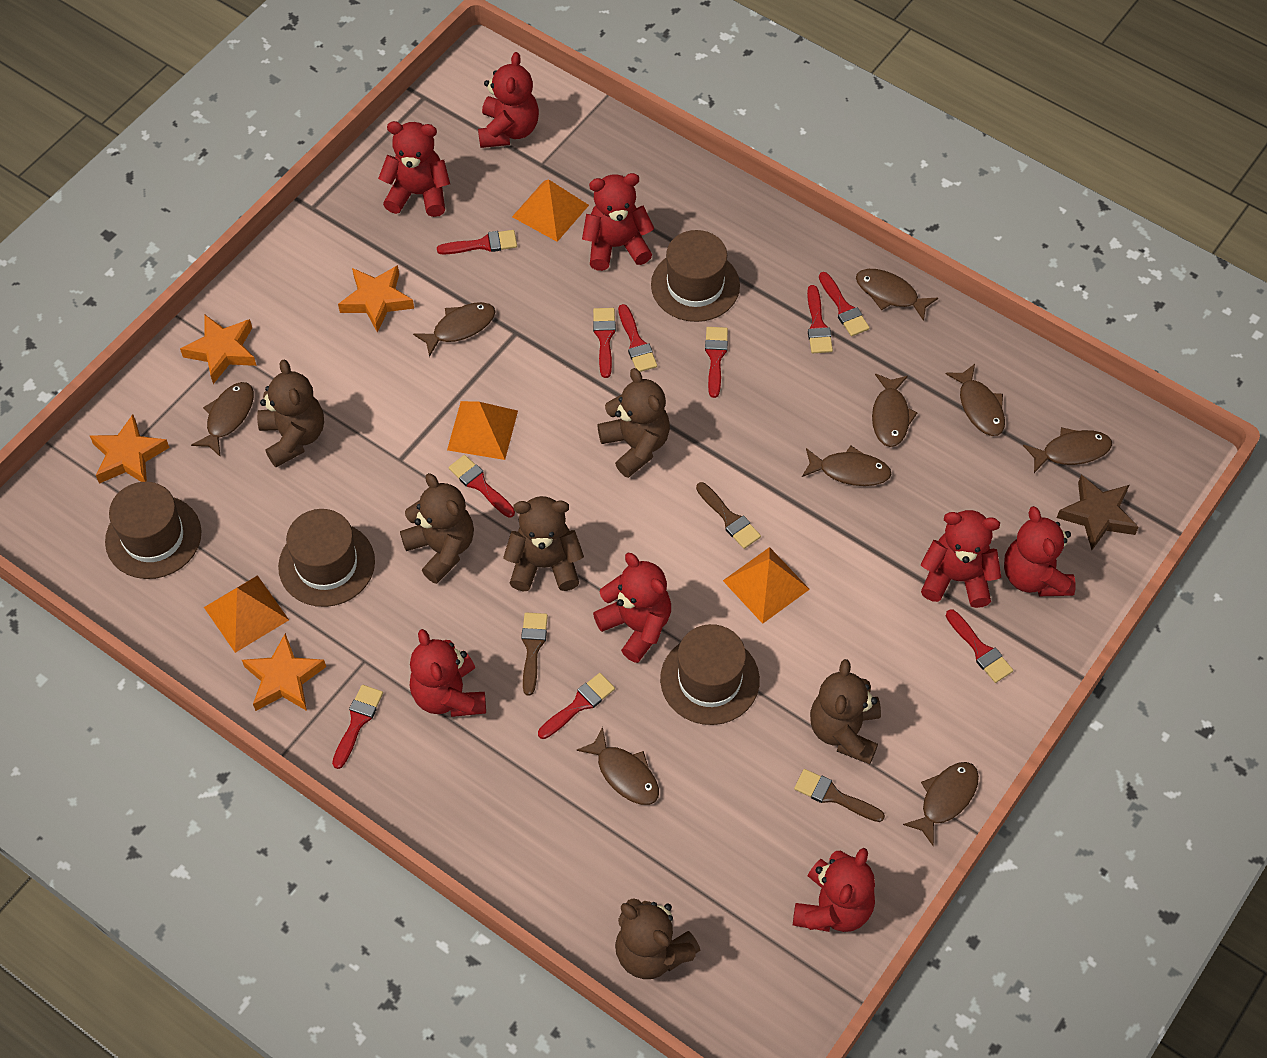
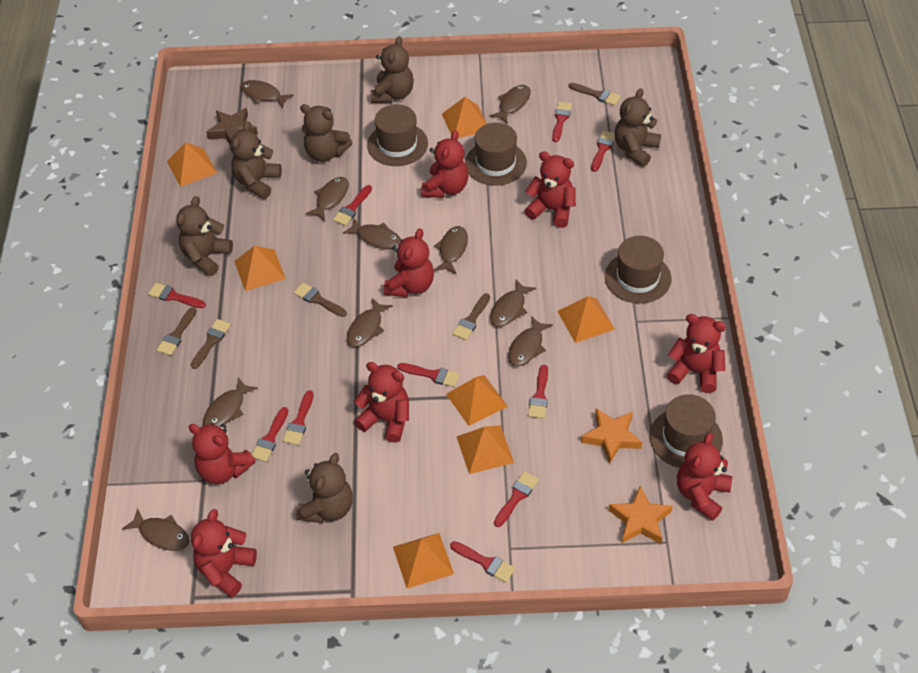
brown brush: 3 -> 5
brown fish: 9 -> 10
orange pyramid: 4 -> 7
orange star: 4 -> 2

